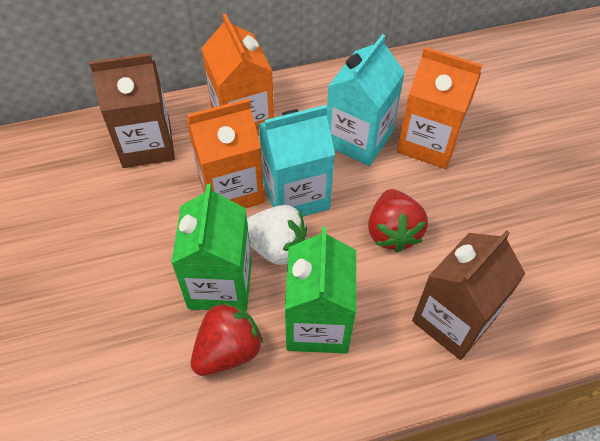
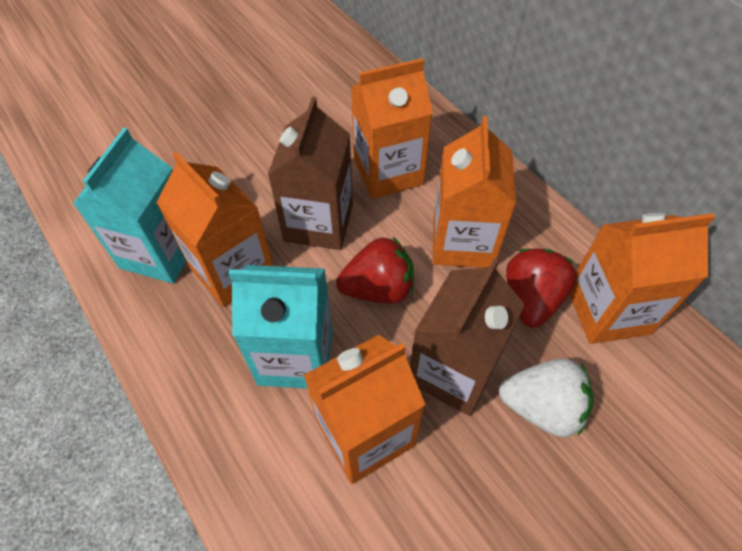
green carton: 2 -> 0
orange carton: 3 -> 5

